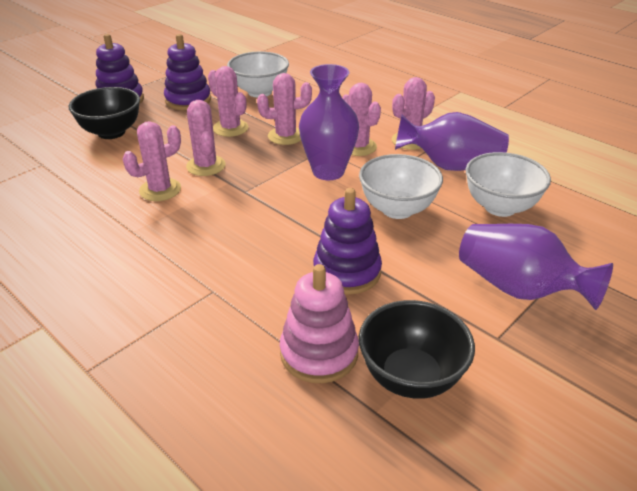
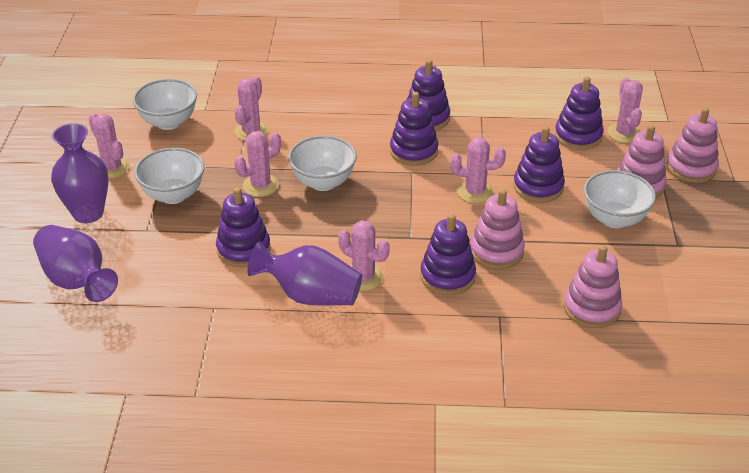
black bowl: 2 -> 0
pink stacking toy: 1 -> 4
purple stacking toy: 3 -> 6
white bowl: 3 -> 4

